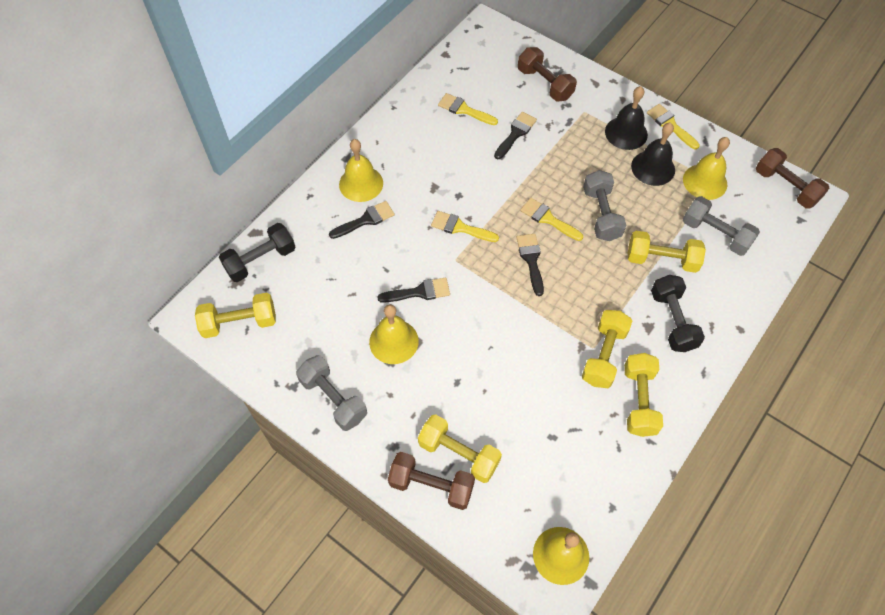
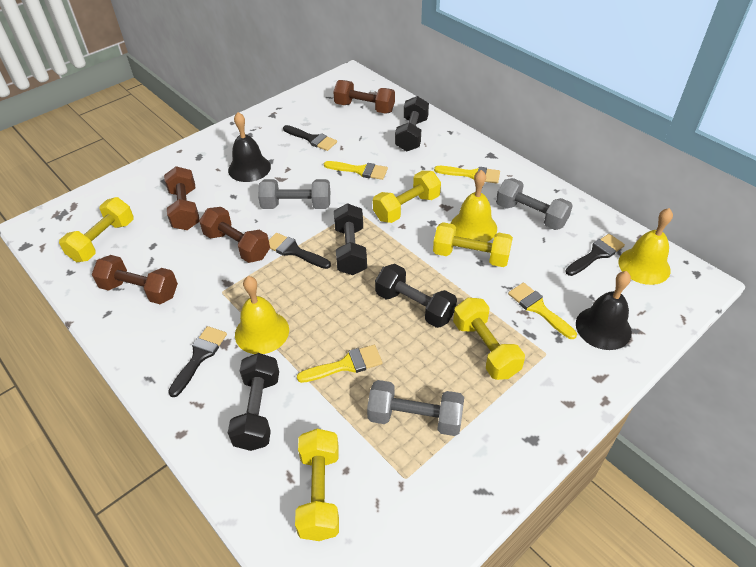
black dumbbell: 2 -> 4
brown dumbbell: 3 -> 4
yellow bell: 4 -> 3

